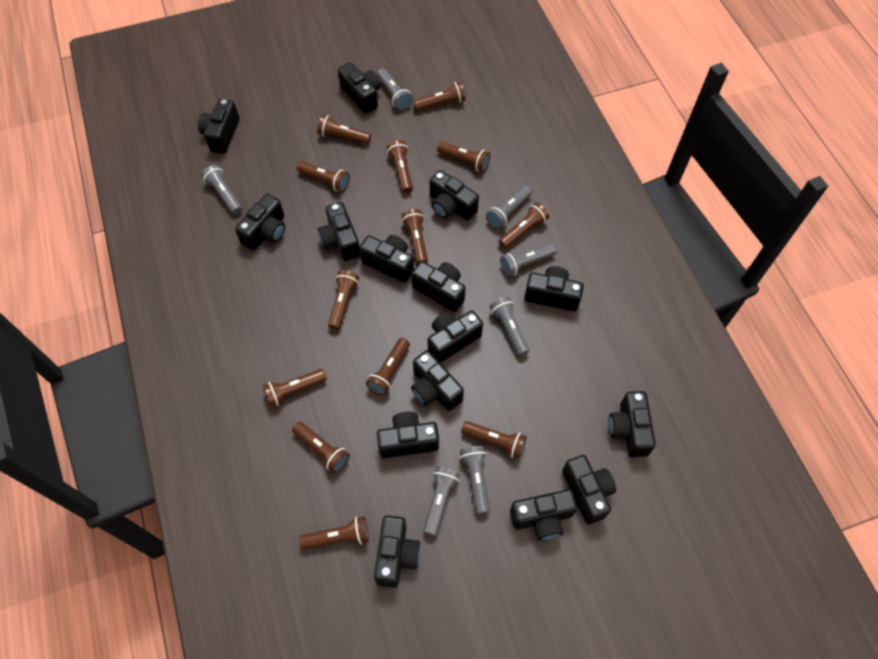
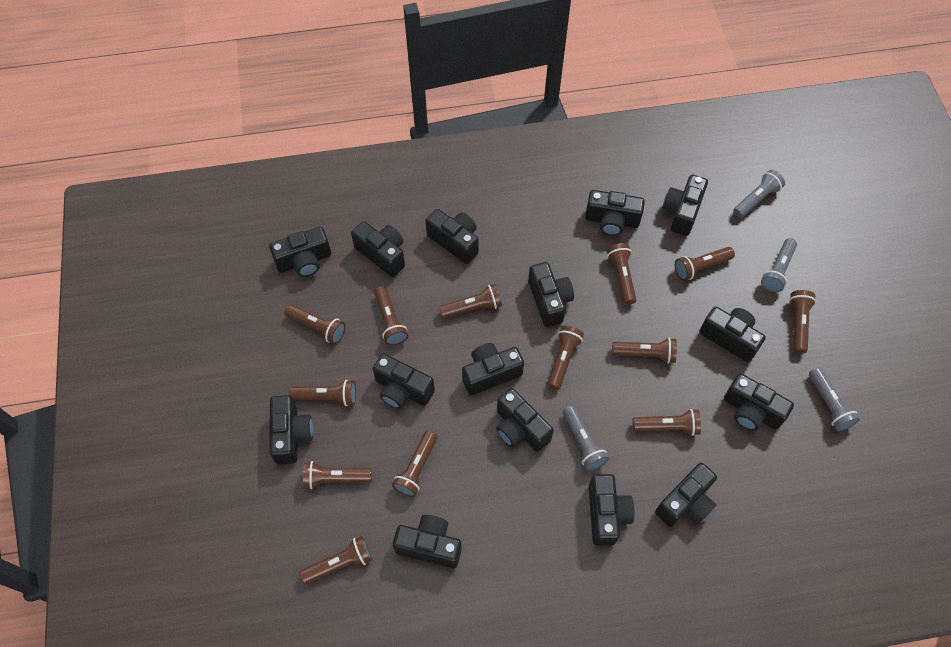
grey flashlight: 7 -> 4

